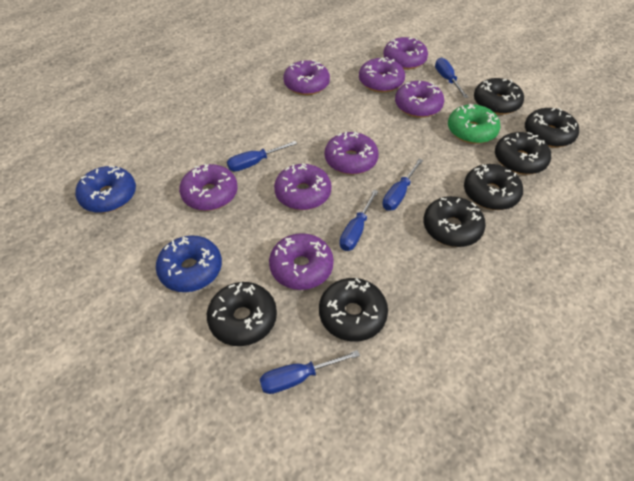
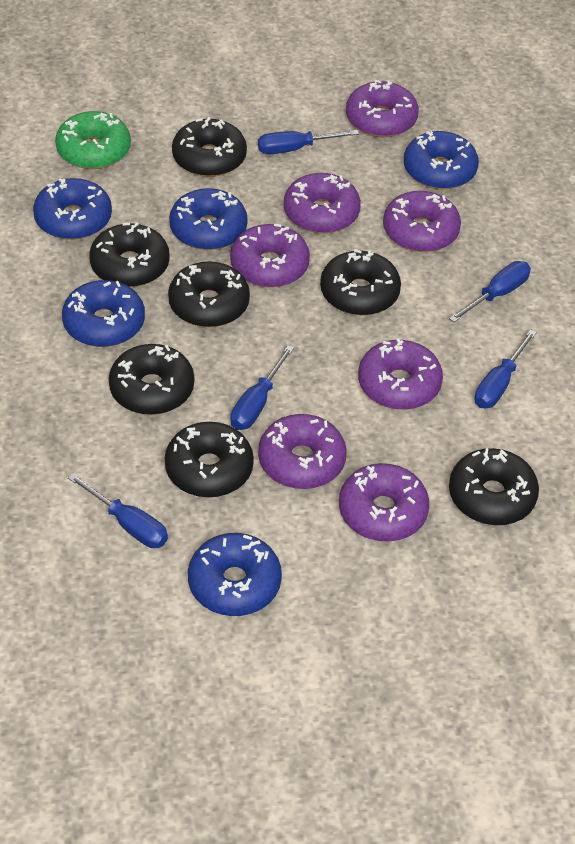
blue donut: 2 -> 5
purple donut: 8 -> 7

